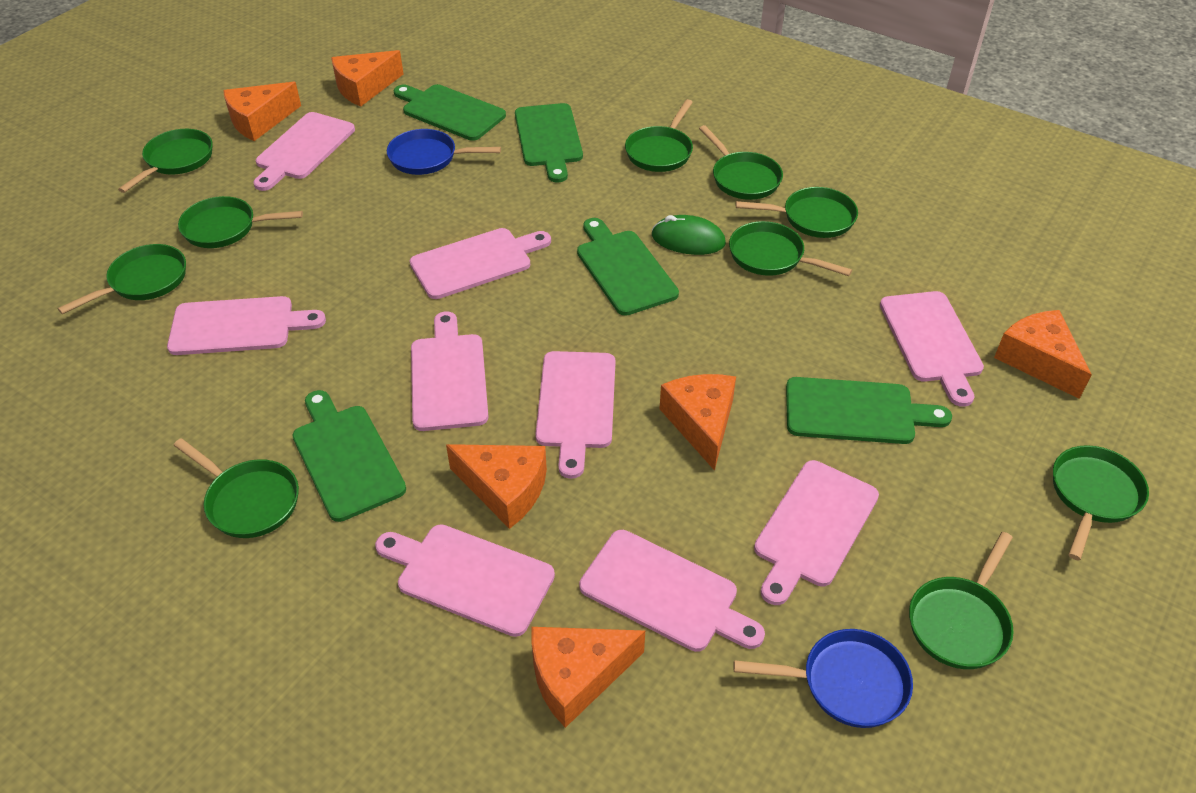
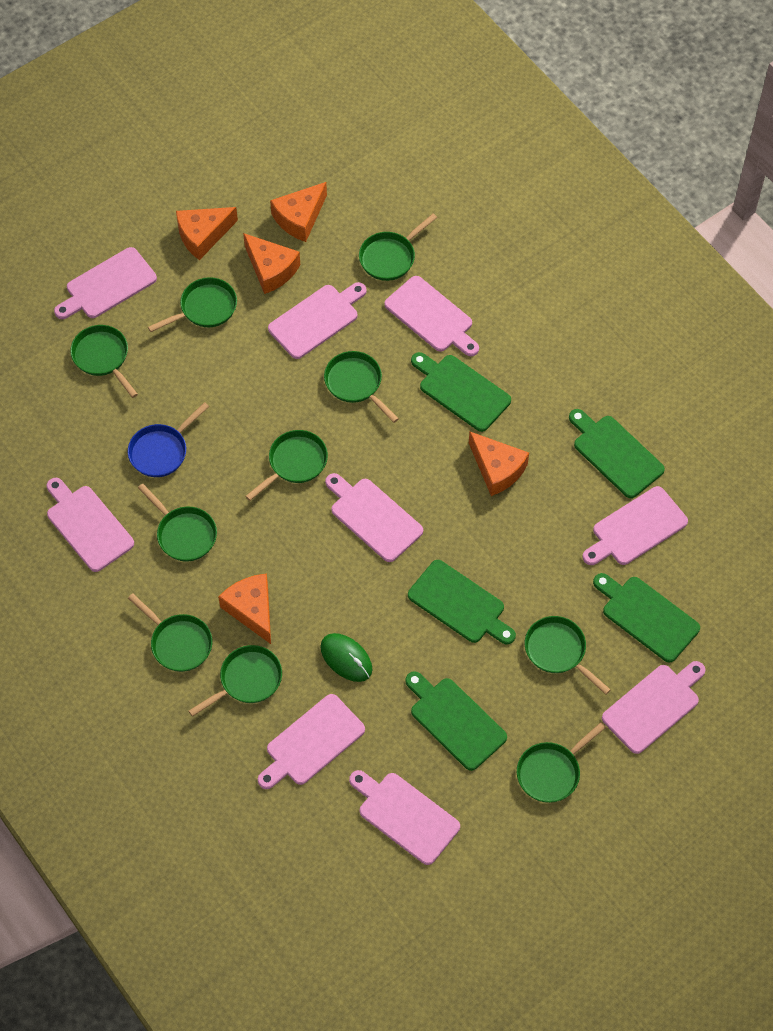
blue pan: 2 -> 1
orange cheese: 6 -> 5

